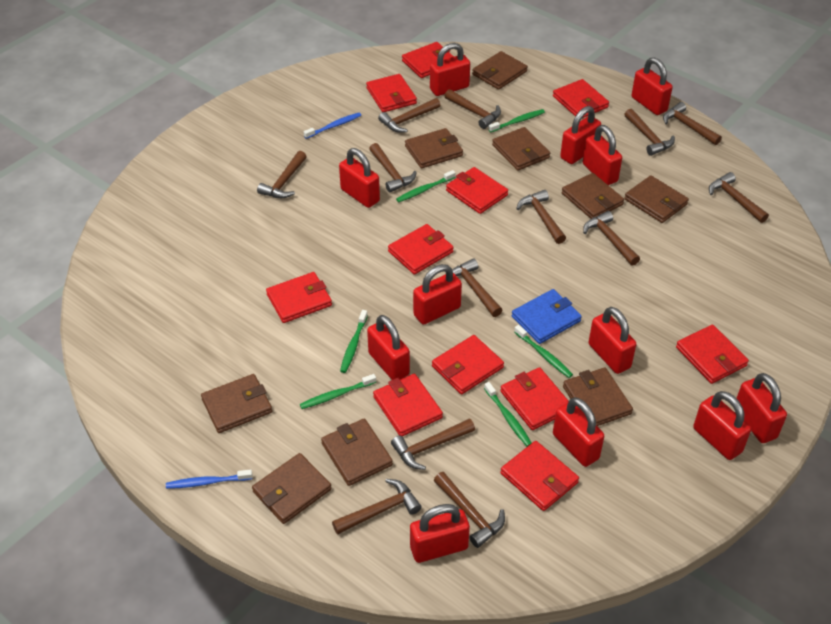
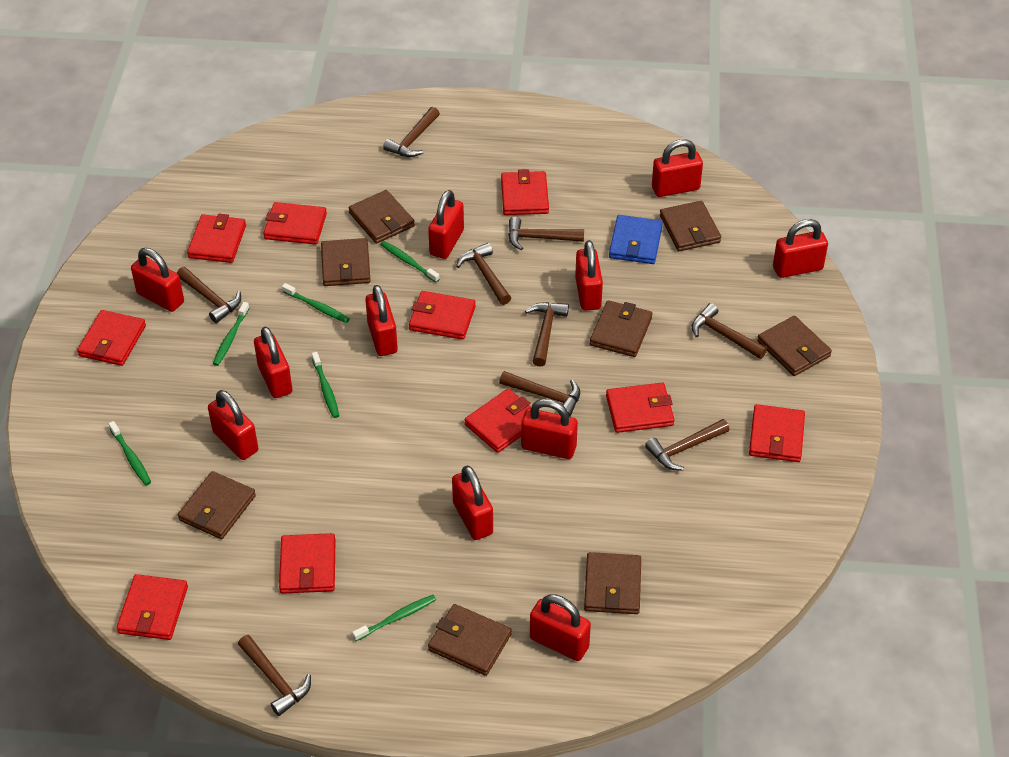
blue toothbrush: 2 -> 0
brown hammer: 13 -> 9
brown wallet: 9 -> 8
red padlock: 12 -> 11
red wallet: 11 -> 10

